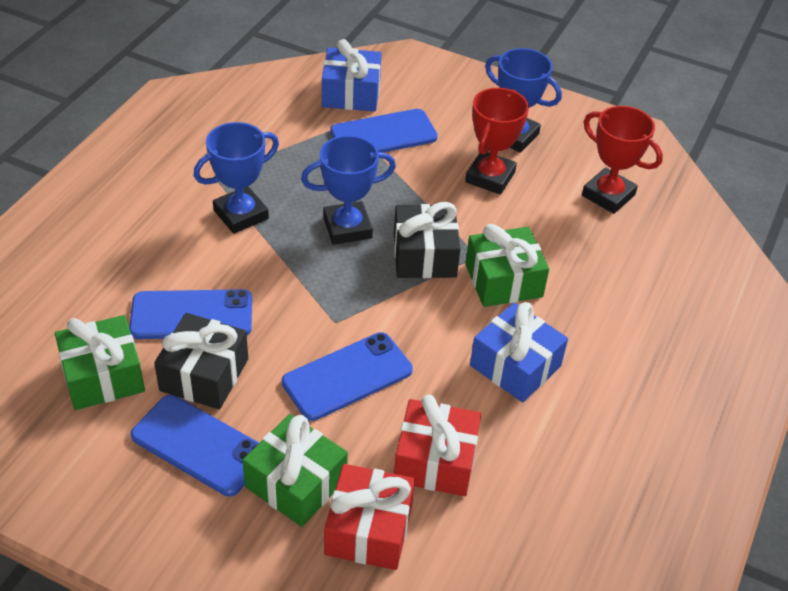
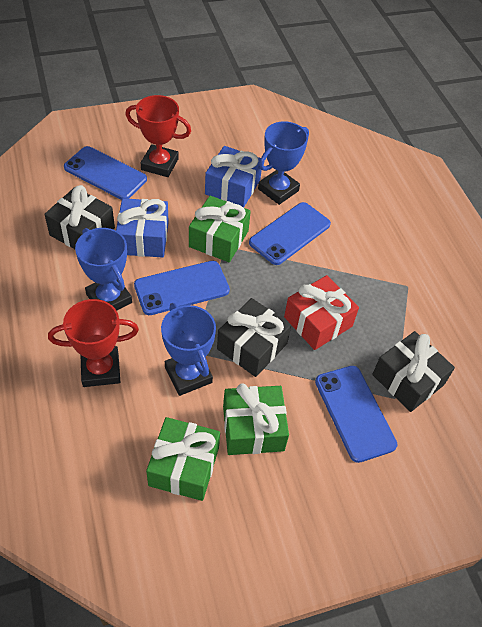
black gift: 2 -> 3
red gift: 2 -> 1

